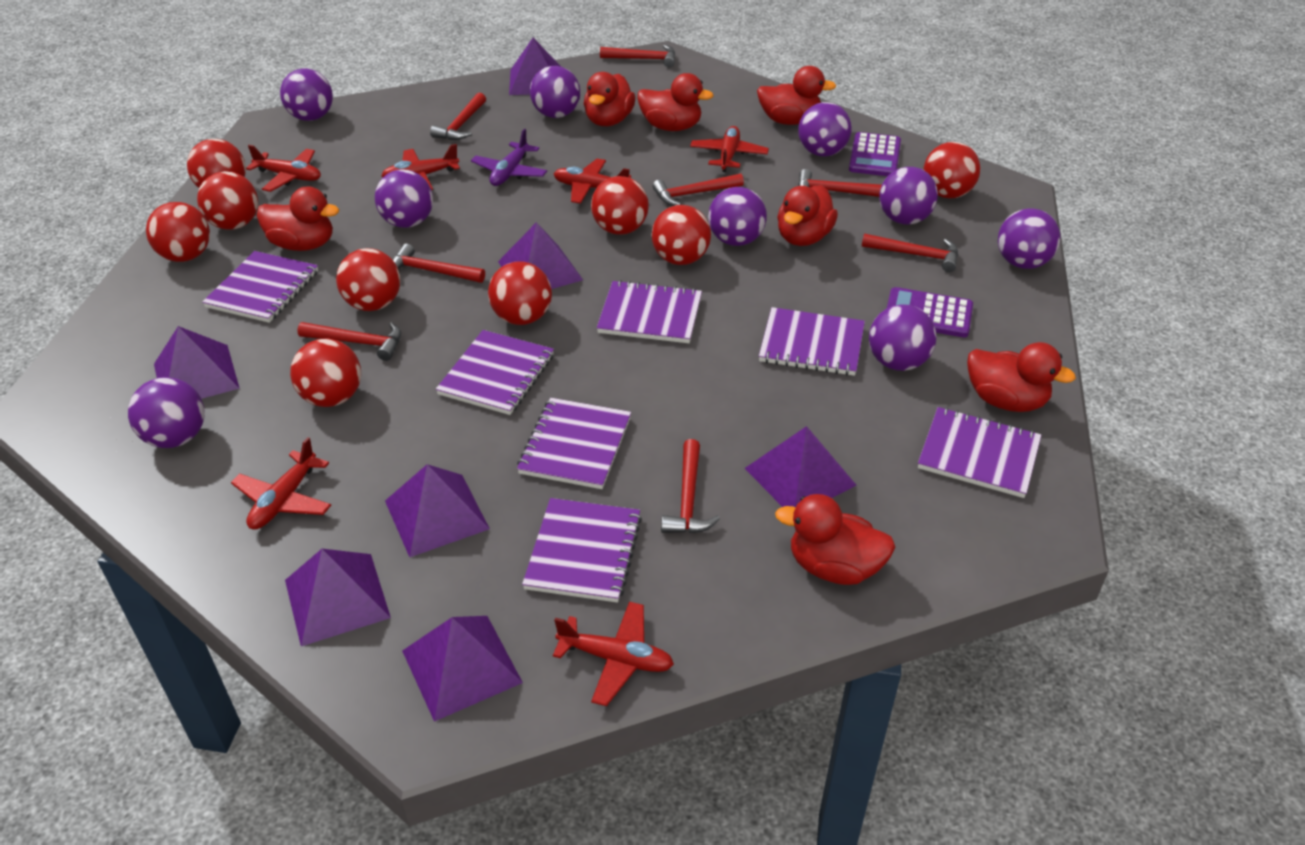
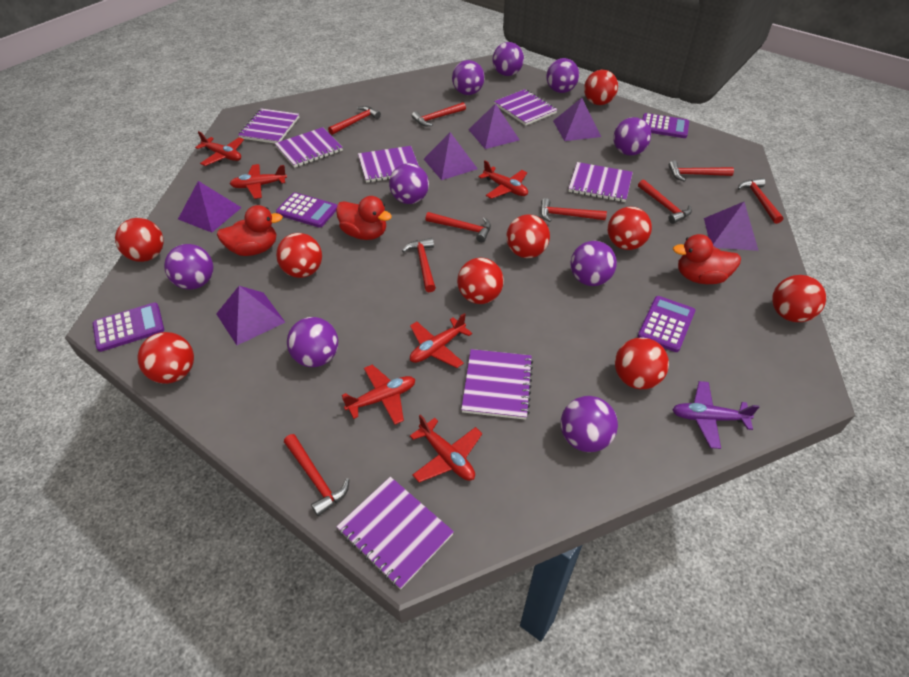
purple calculator: 2 -> 4
purple pyramid: 7 -> 6
red duck: 7 -> 3
red hammer: 8 -> 9

